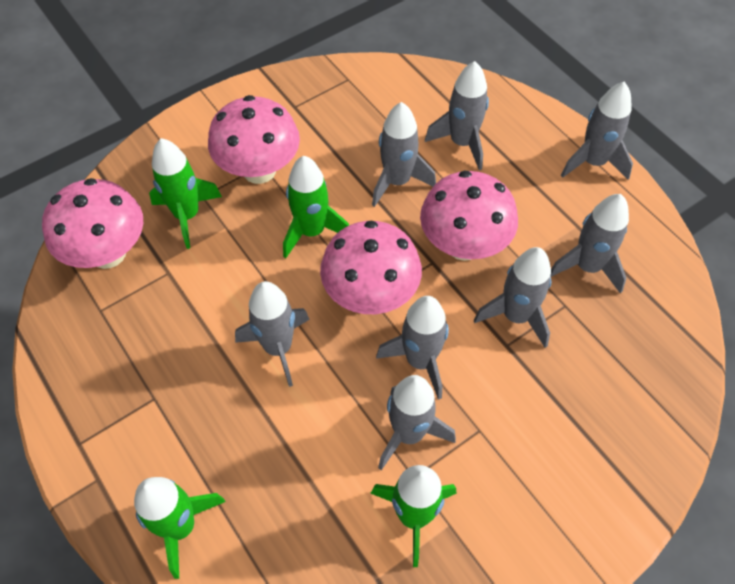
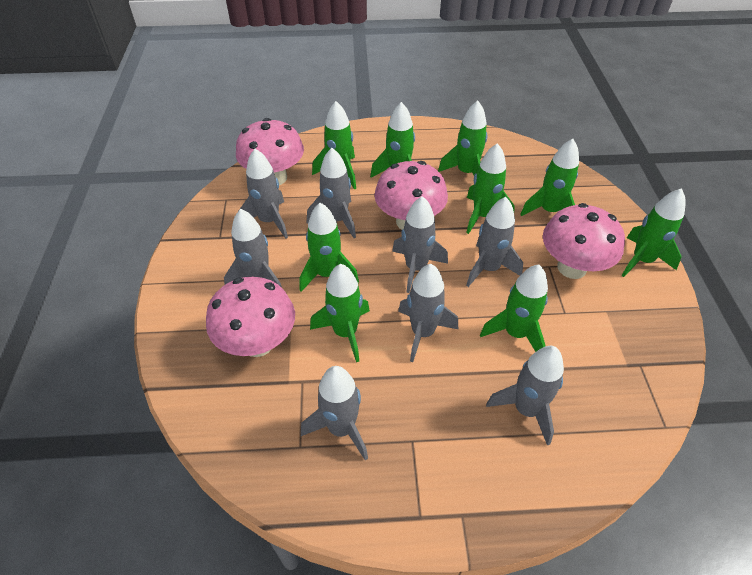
green rocket: 4 -> 9

